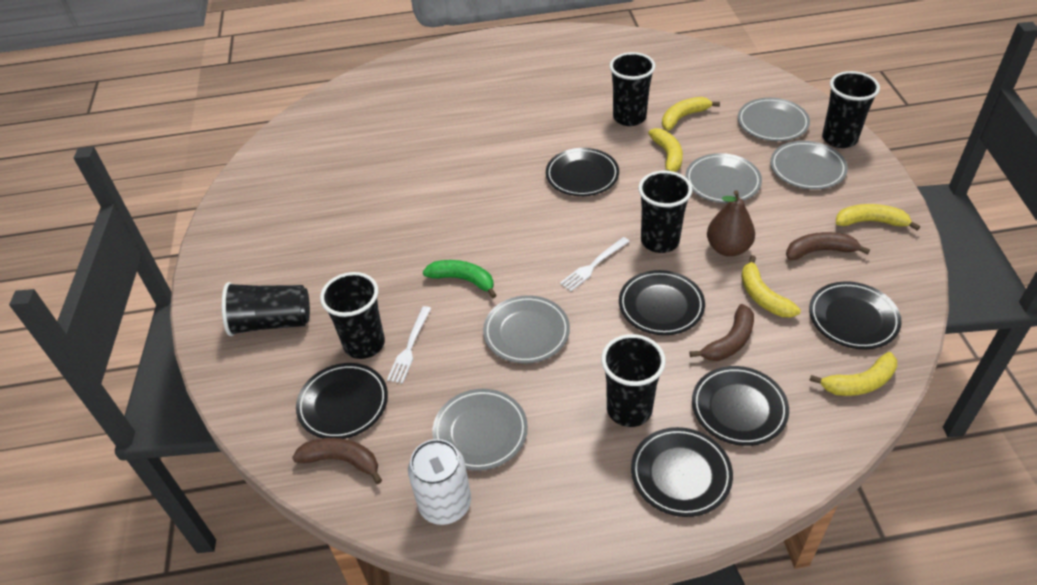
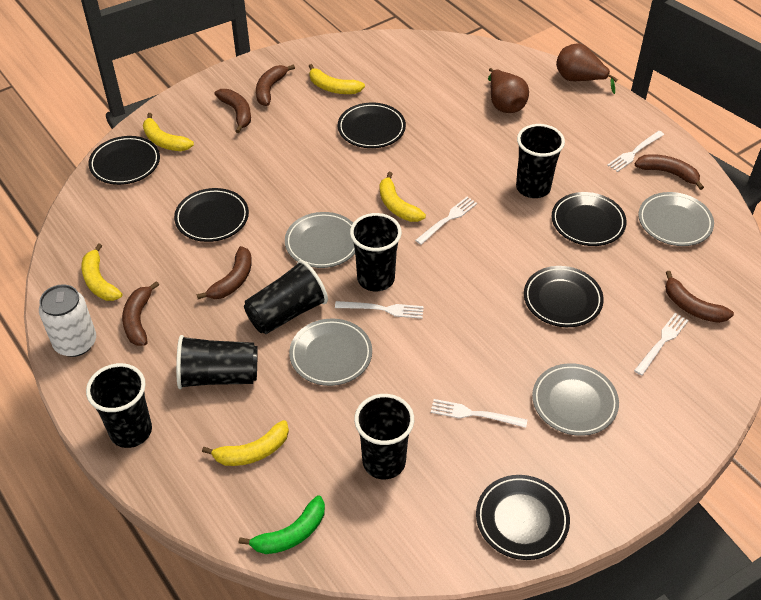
brown banana: 3 -> 6
brown pear: 1 -> 2
grey plate: 5 -> 4
white fork: 2 -> 5

